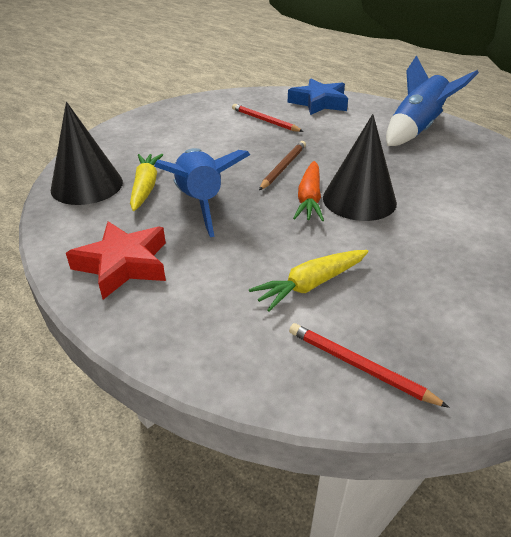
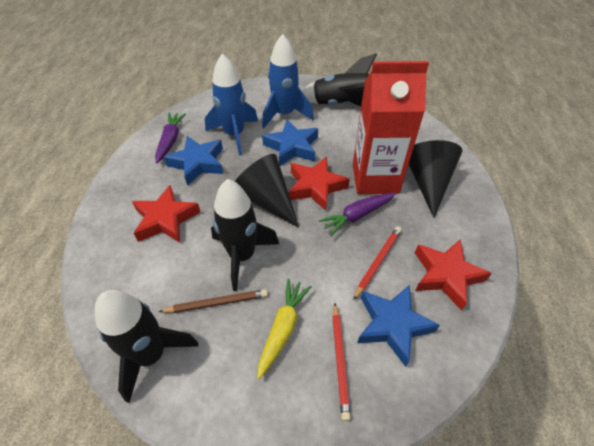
black rocket: 0 -> 3
blue star: 1 -> 3
orange carrot: 1 -> 0
purple carrot: 0 -> 2
red carton: 0 -> 1
red star: 1 -> 3
yellow carrot: 2 -> 1

